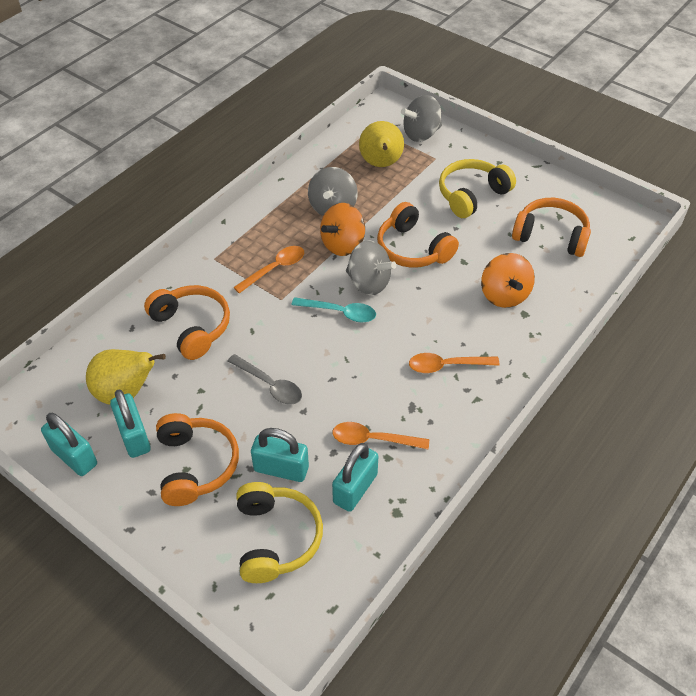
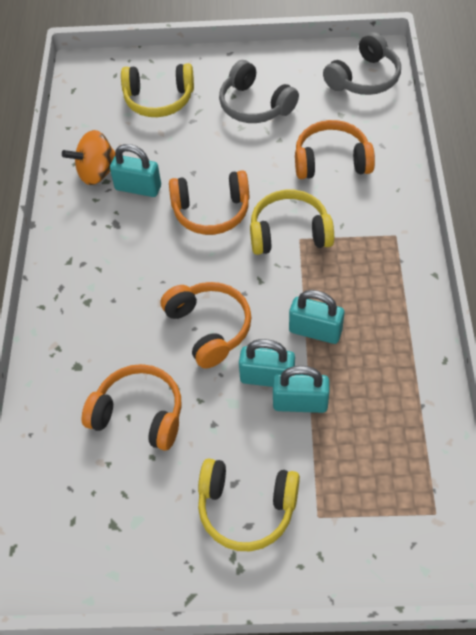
grey headphones: 0 -> 2
grey spinning top: 3 -> 0
grey spoon: 1 -> 0
orange spinning top: 2 -> 1
orange spoon: 3 -> 0
turquoise spoon: 1 -> 0
yellow headphones: 2 -> 3
yellow pear: 2 -> 0

